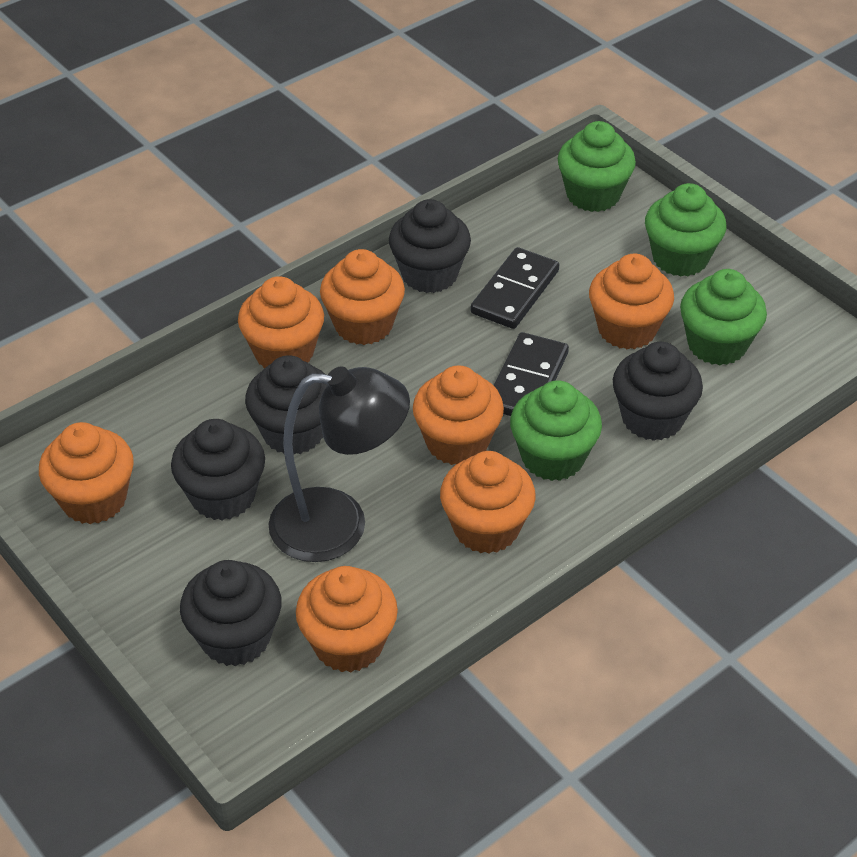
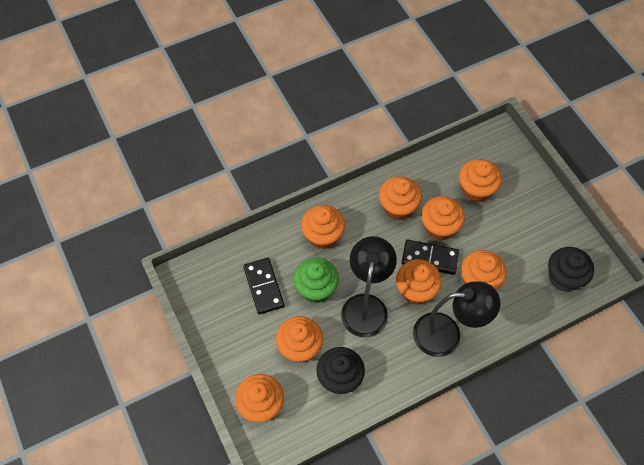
black cupcake: 5 -> 2
black lamp: 1 -> 2
green cupcake: 4 -> 1
orange cupcake: 7 -> 8

